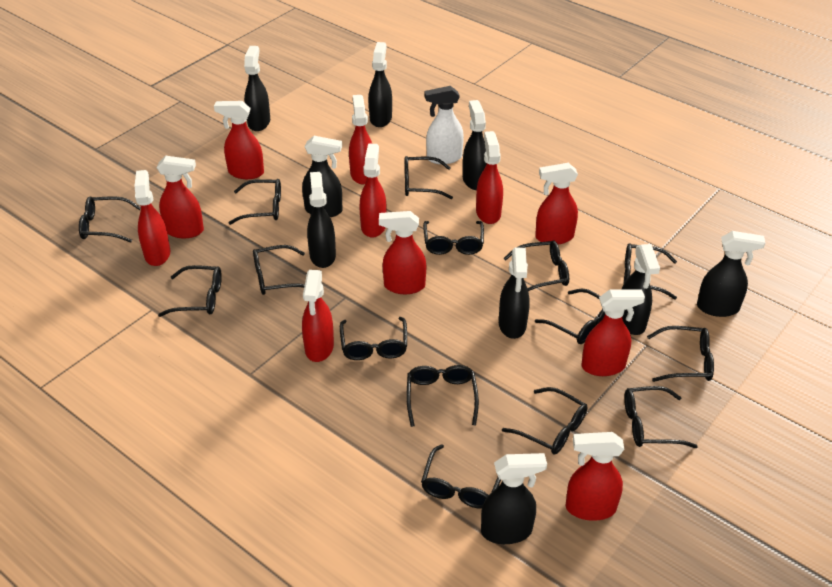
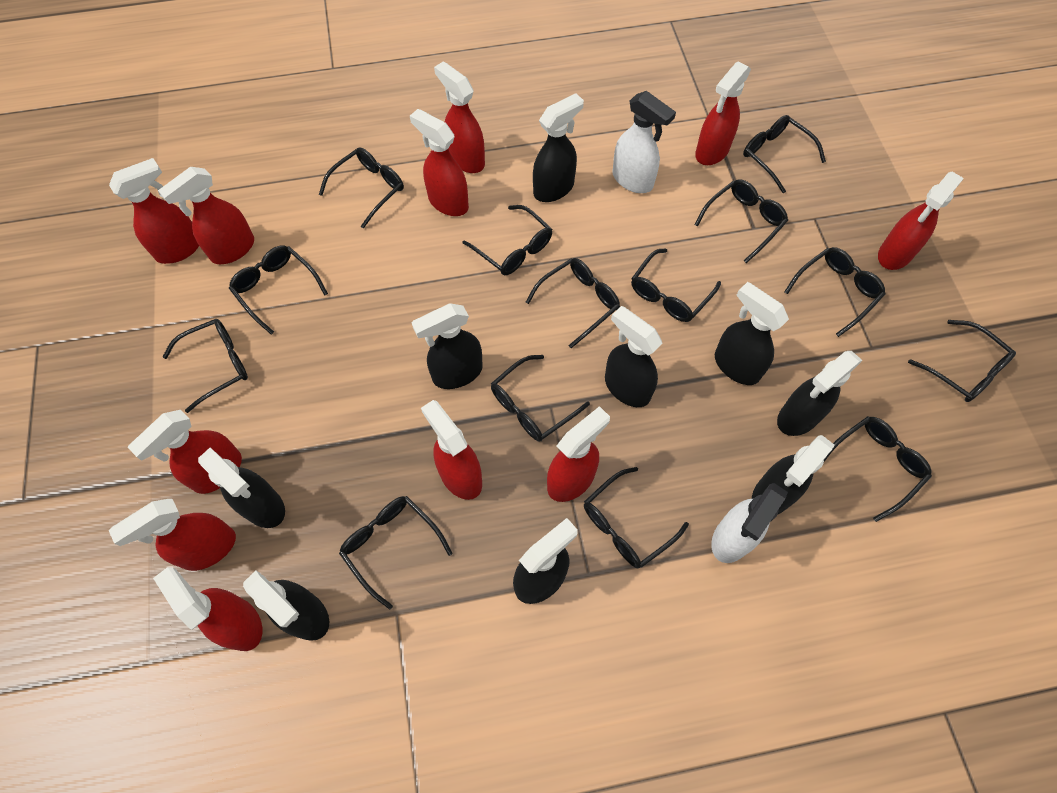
black glasses: 15 -> 14
white spray bottle: 1 -> 2

